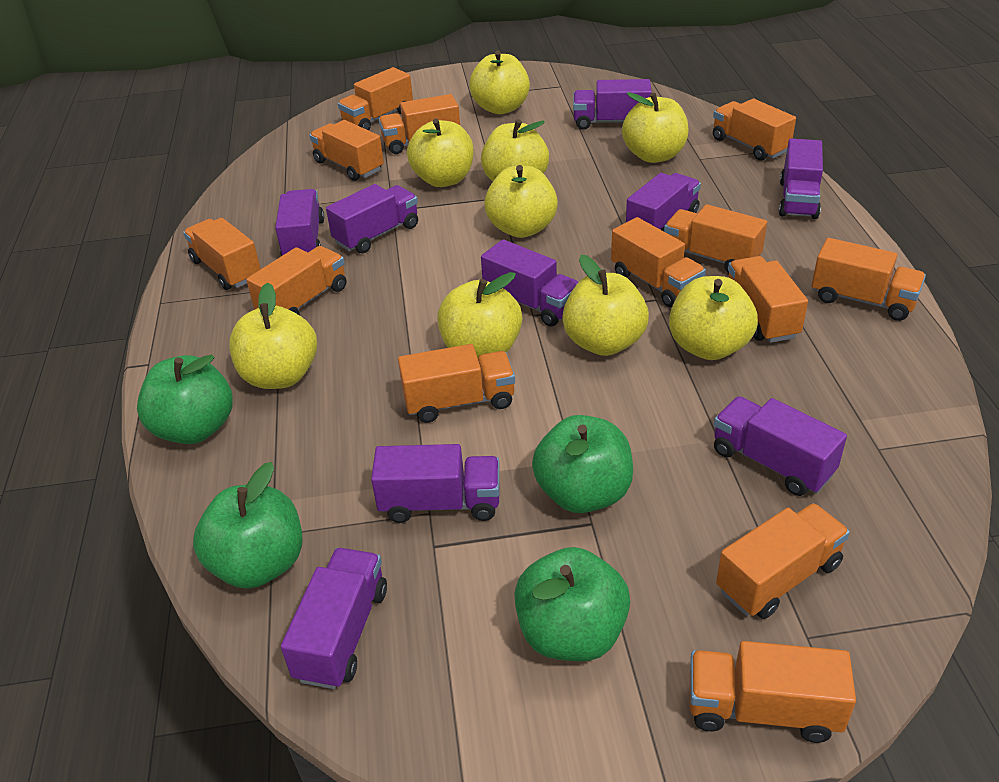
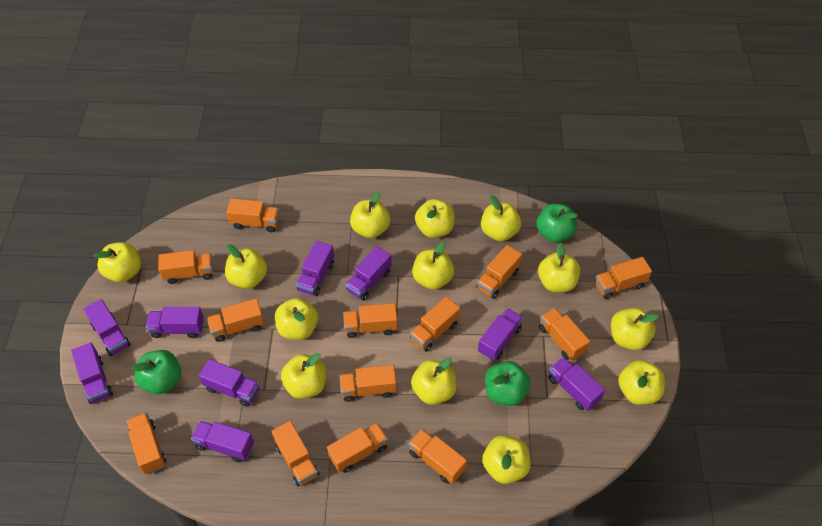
green apple: 4 -> 3
yellow apple: 9 -> 13

